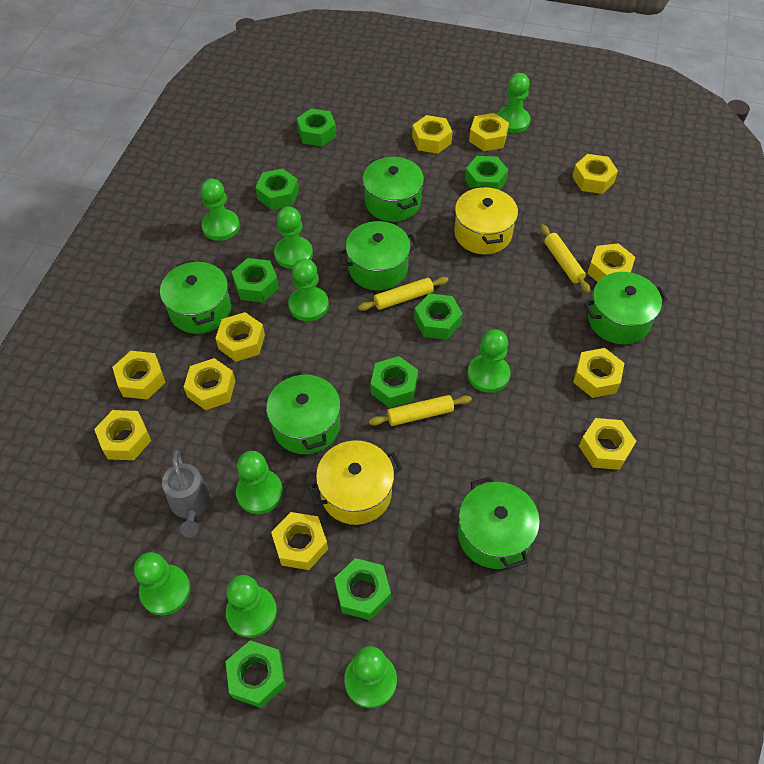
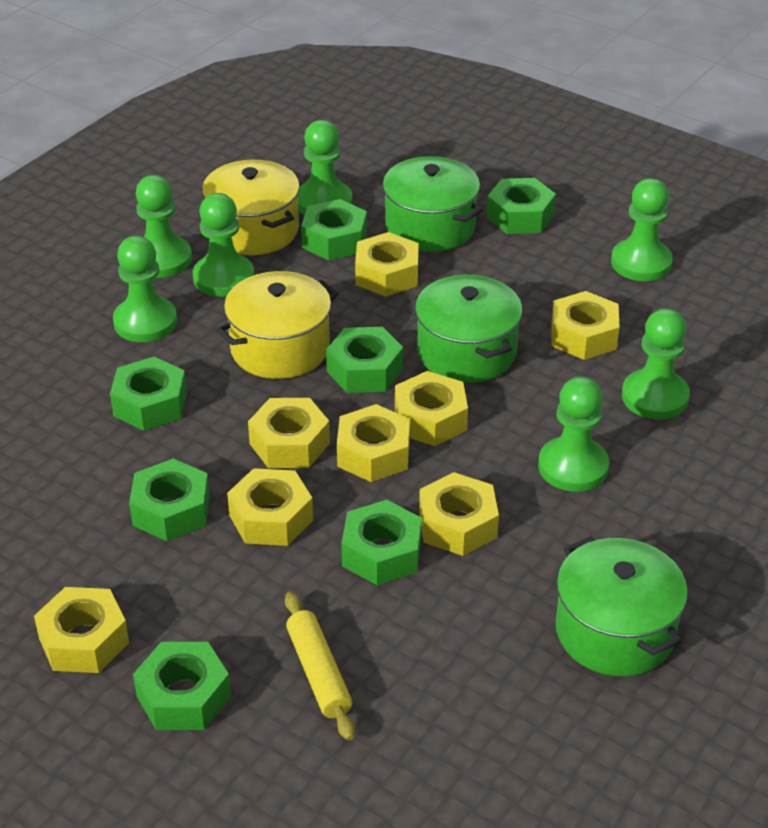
green nut: 8 -> 7
green pawn: 9 -> 7
green pot: 6 -> 3
grey watering can: 1 -> 0
yellow nut: 11 -> 8
yellow rolling pin: 3 -> 1

